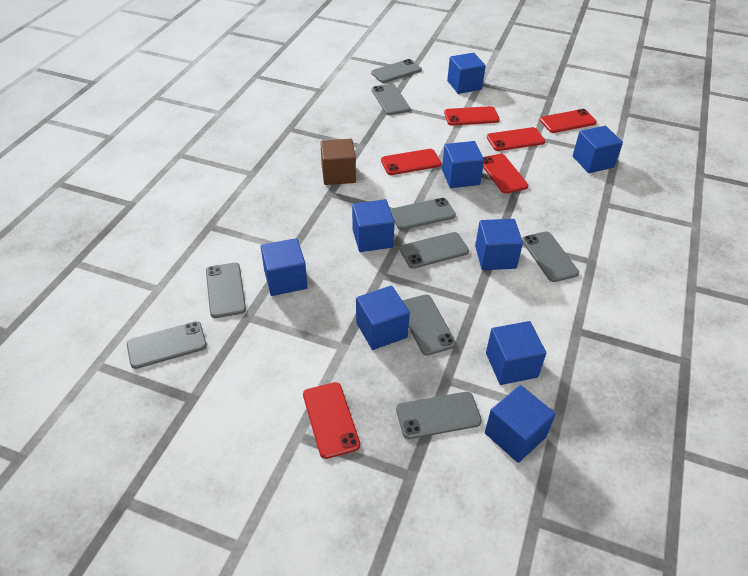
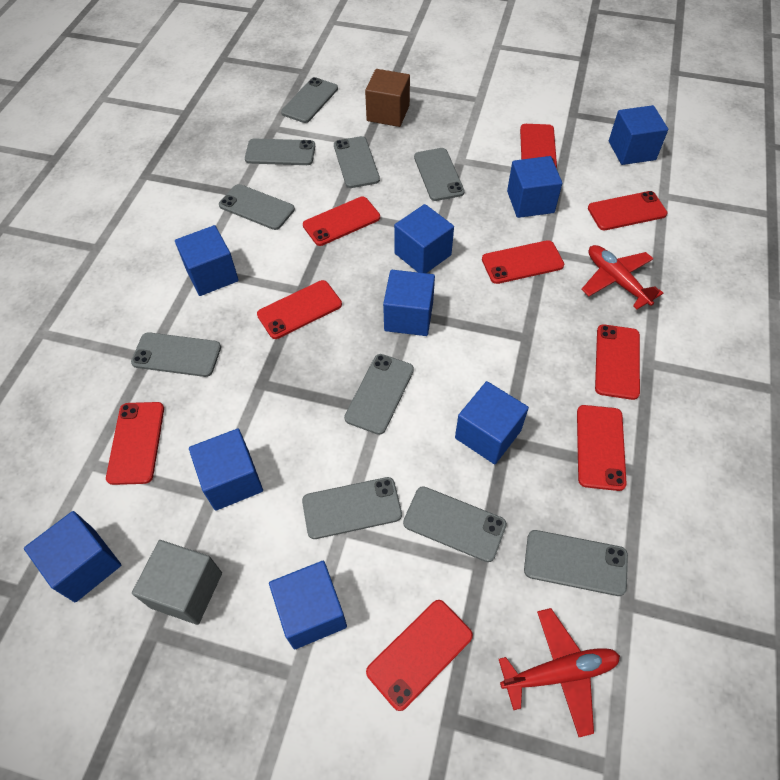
grey cube: 0 -> 1
grey phone: 9 -> 10
red phone: 6 -> 9
red plane: 0 -> 2

